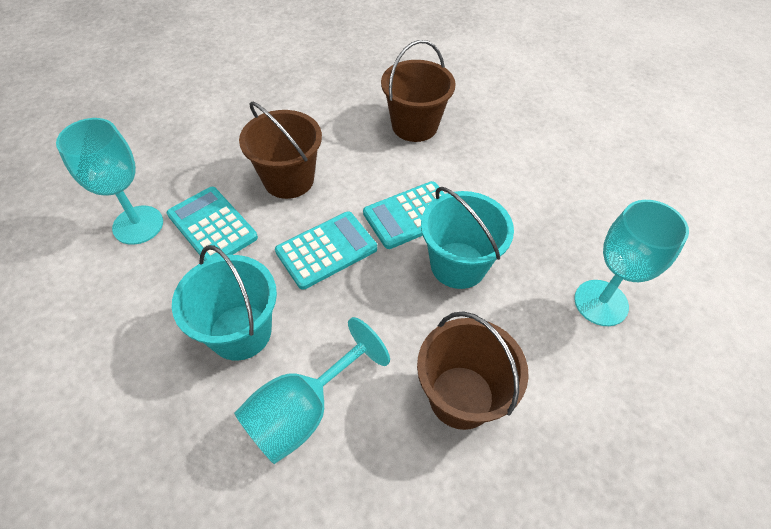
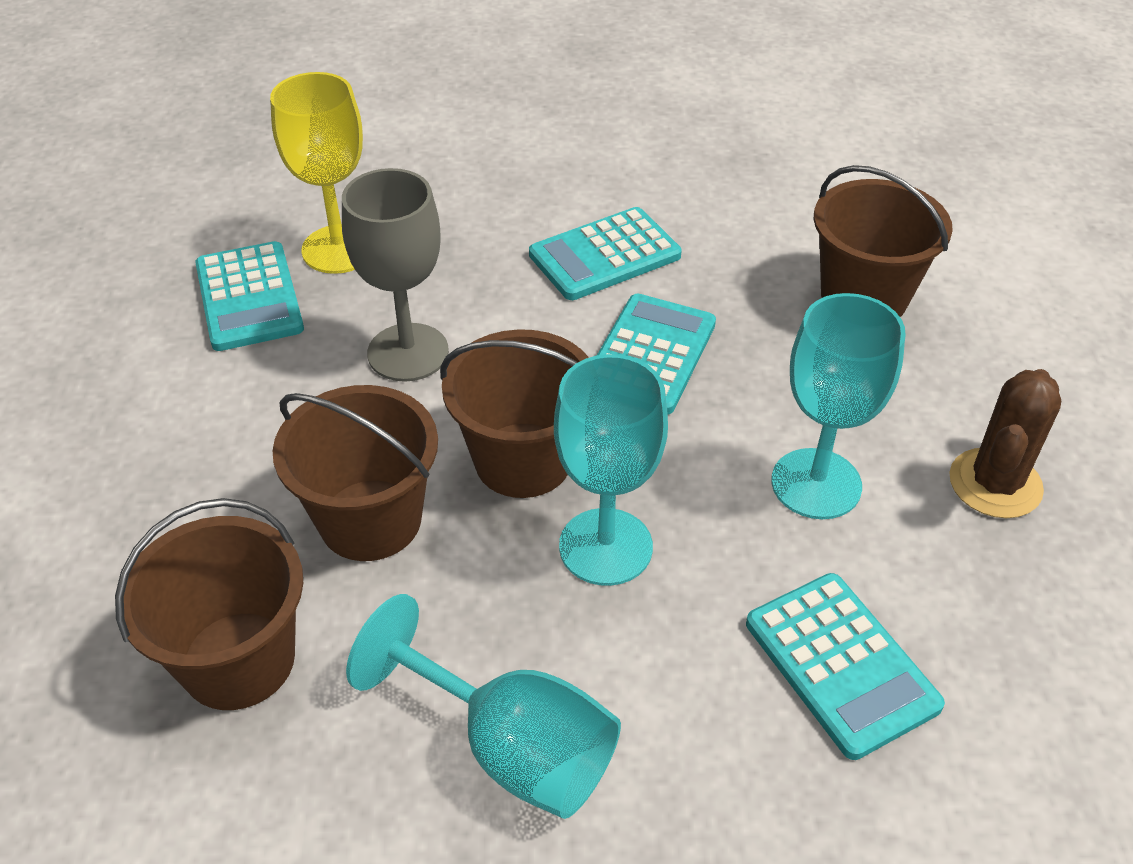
brown bucket: 3 -> 4
brown cactus: 0 -> 1
grey goblet: 0 -> 1
turquoise bucket: 2 -> 0
turquoise calculator: 3 -> 4
yellow goblet: 0 -> 1

